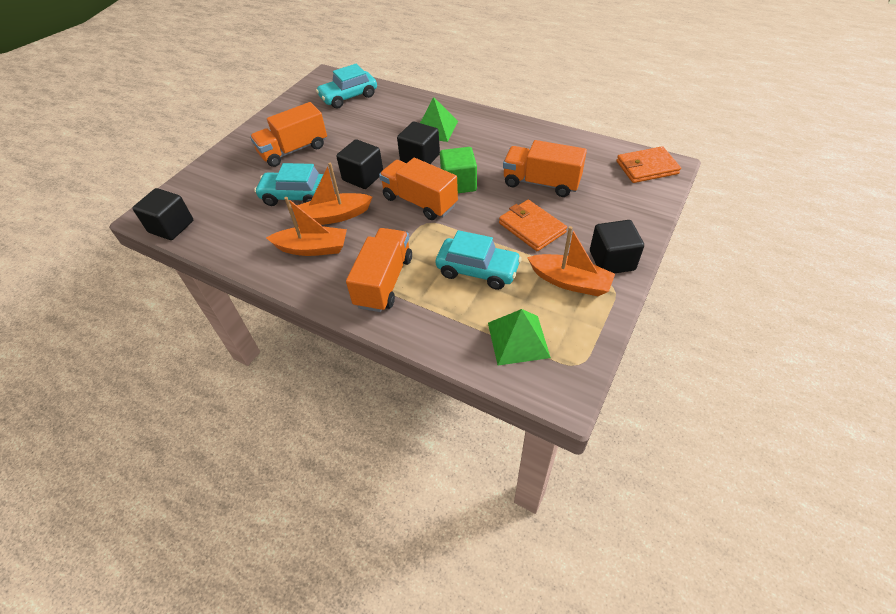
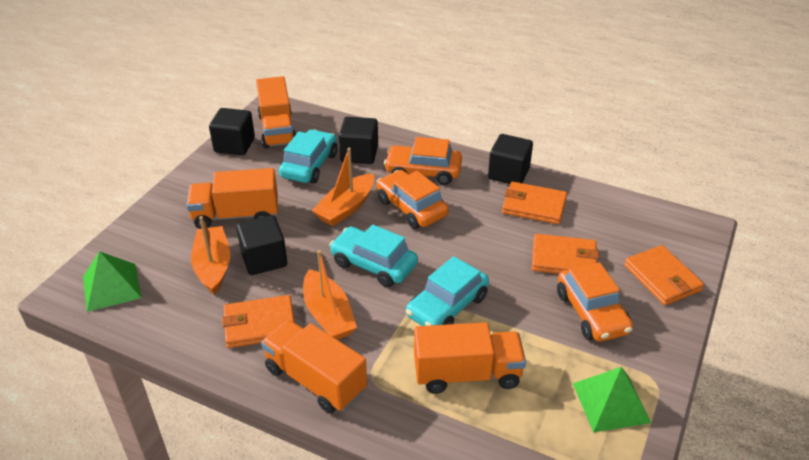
green cube: 1 -> 0
orange car: 0 -> 3
orange wallet: 2 -> 4

